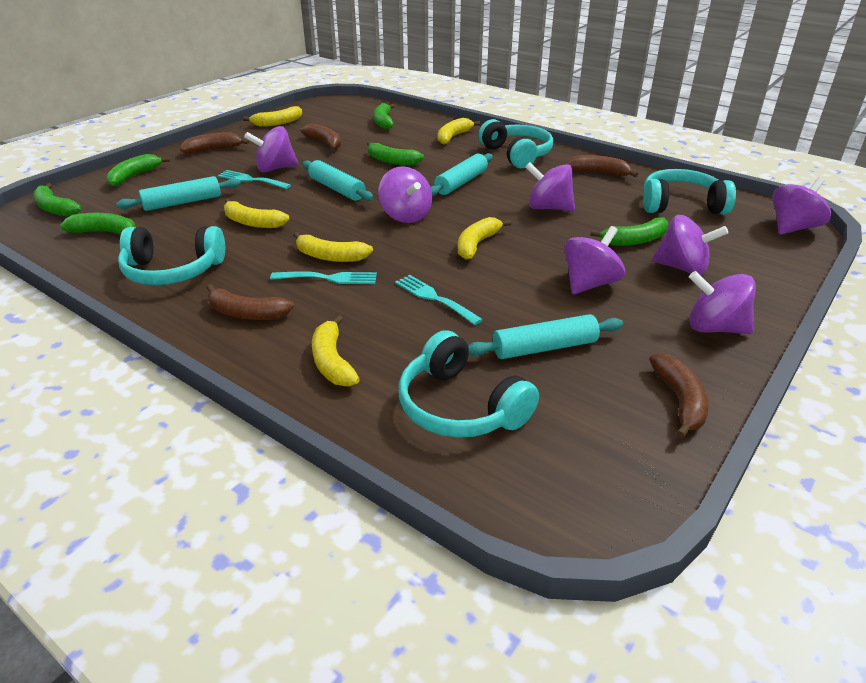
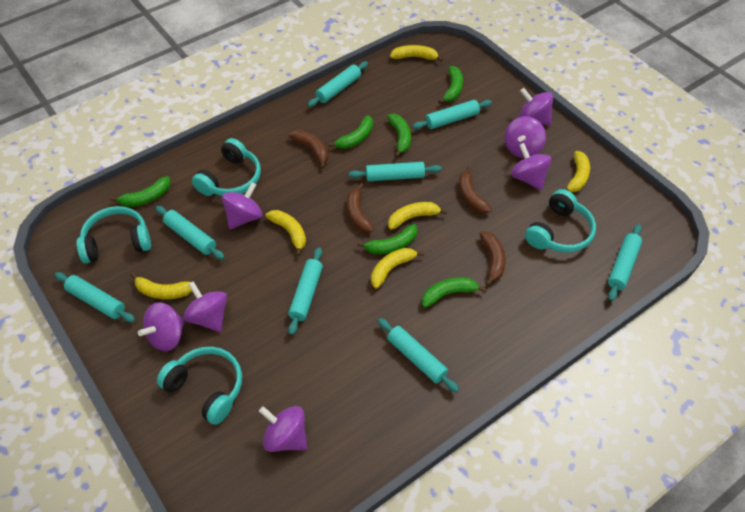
brown banana: 5 -> 4
turquoise fork: 3 -> 0
turquoise rolling pin: 4 -> 8

